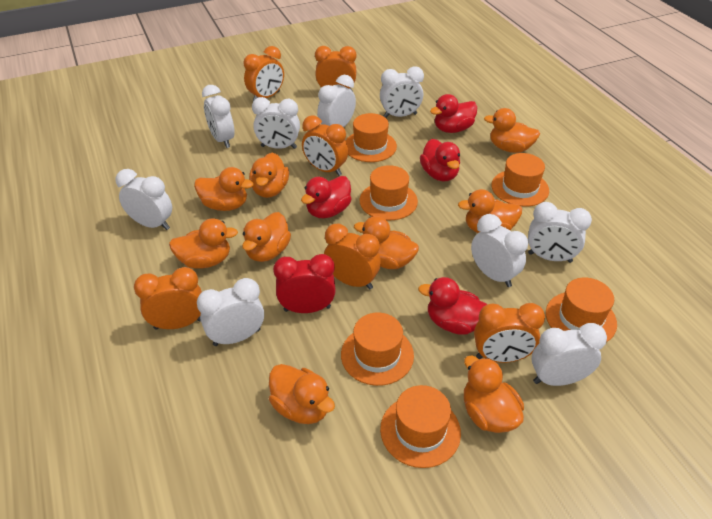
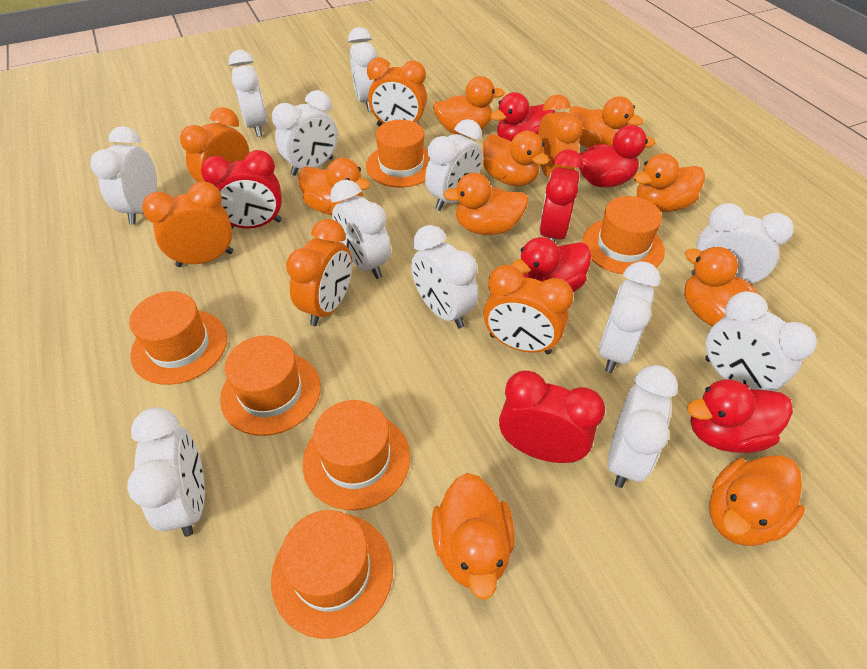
red clock: 1 -> 3
white clock: 9 -> 12

